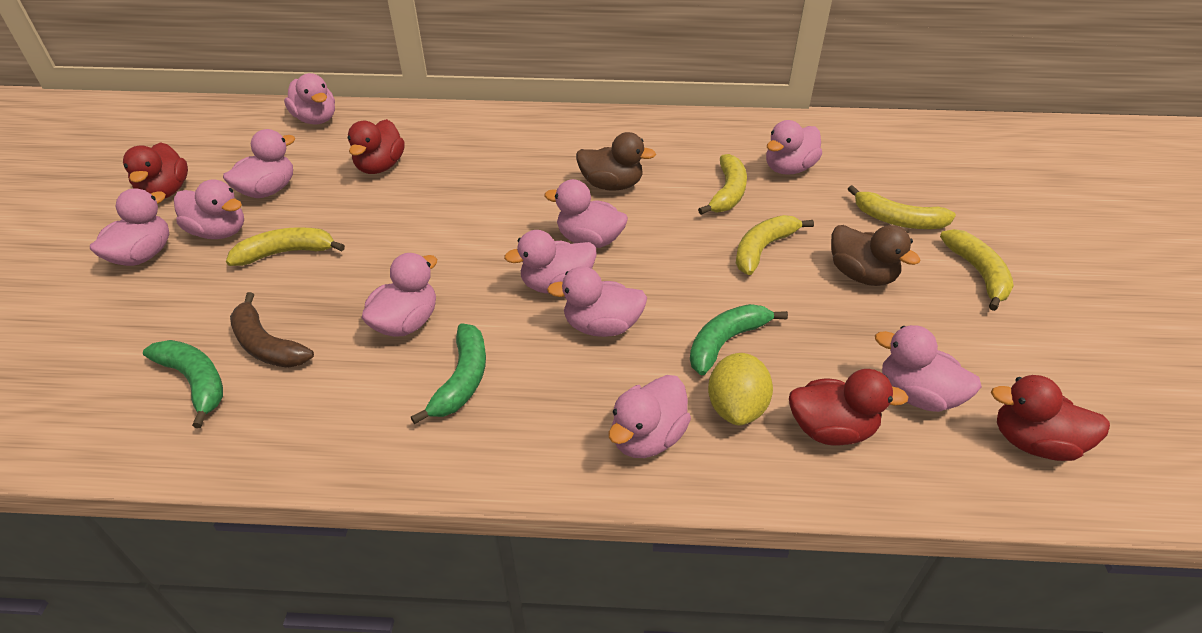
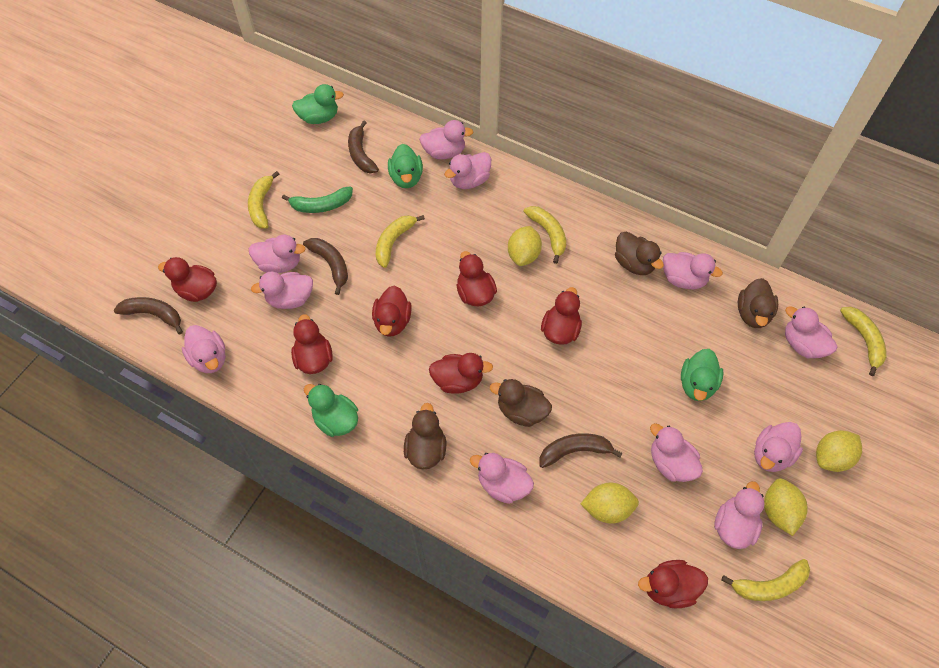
brown banana: 1 -> 4
brown duck: 2 -> 4
green banana: 3 -> 1
green duck: 0 -> 4
red duck: 4 -> 7
yellow lemon: 1 -> 4

